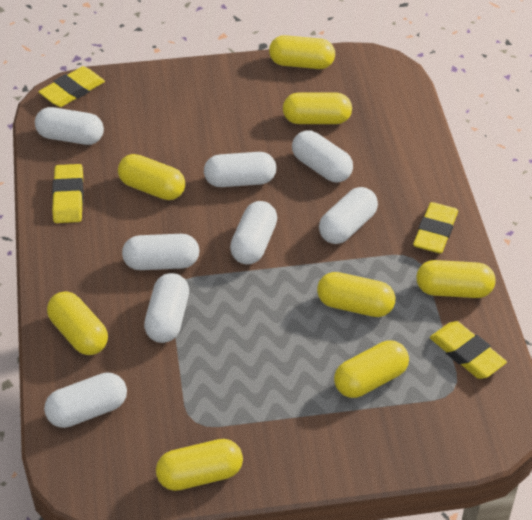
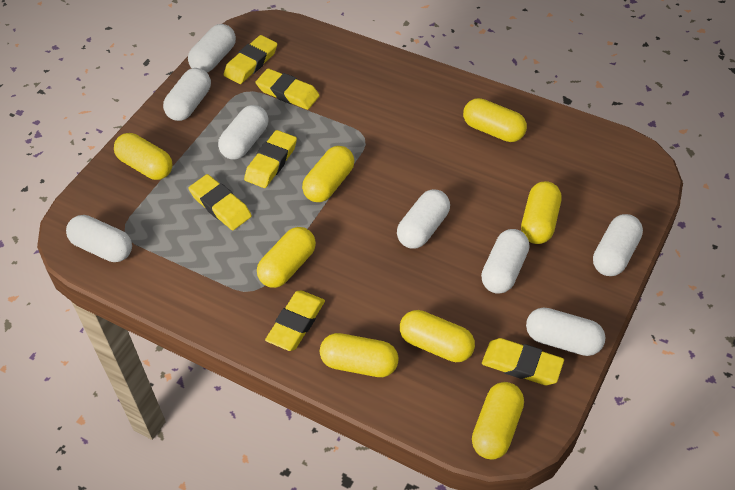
yellow eraser: 4 -> 6

